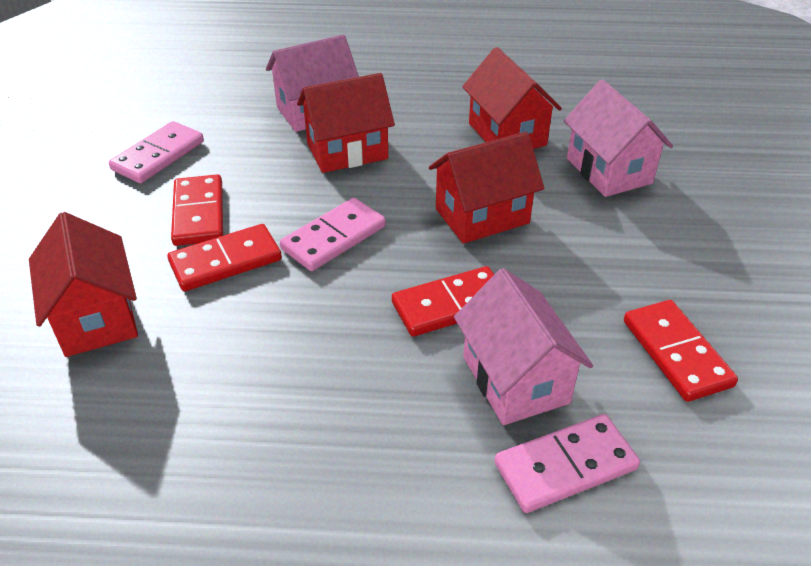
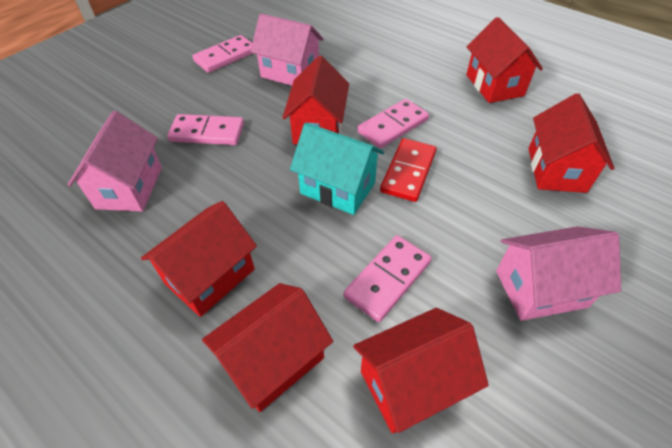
pink domino: 3 -> 4
red domino: 4 -> 1
red house: 4 -> 6
turquoise house: 0 -> 1

